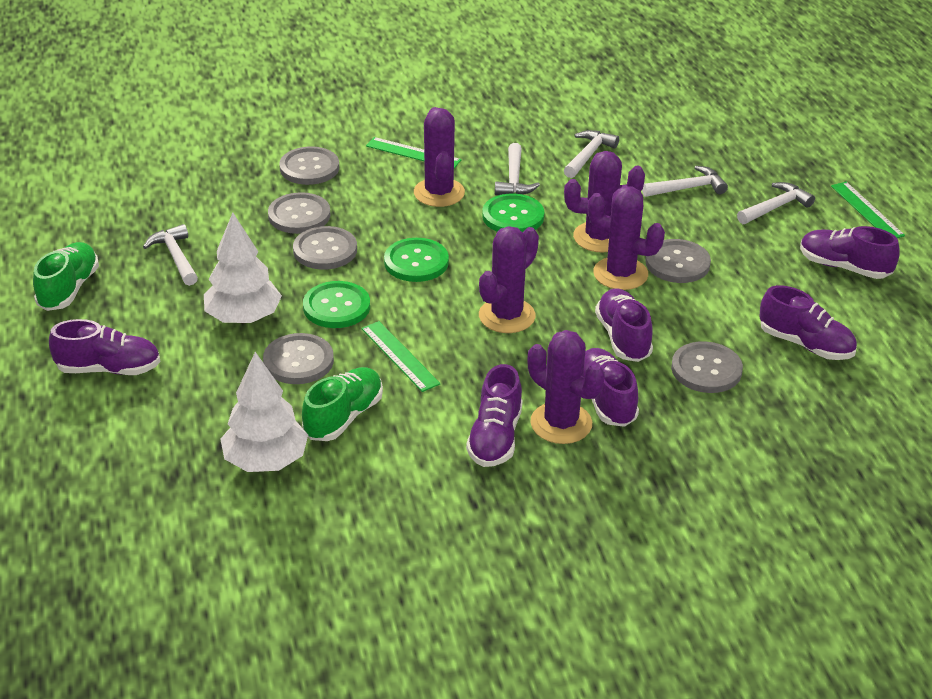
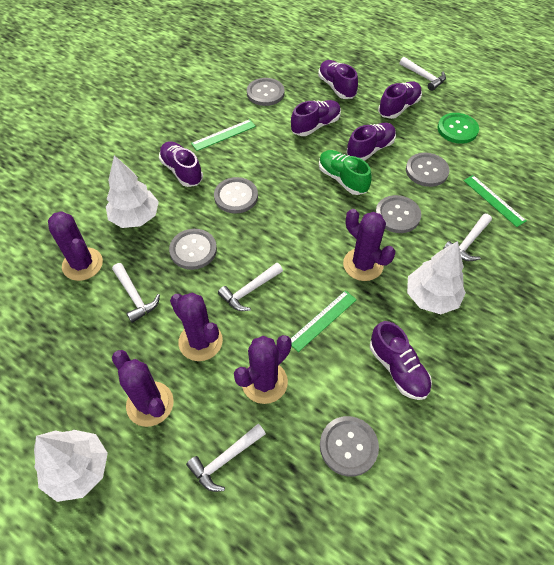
green button: 3 -> 1
green shoe: 2 -> 1
white tree: 2 -> 3

